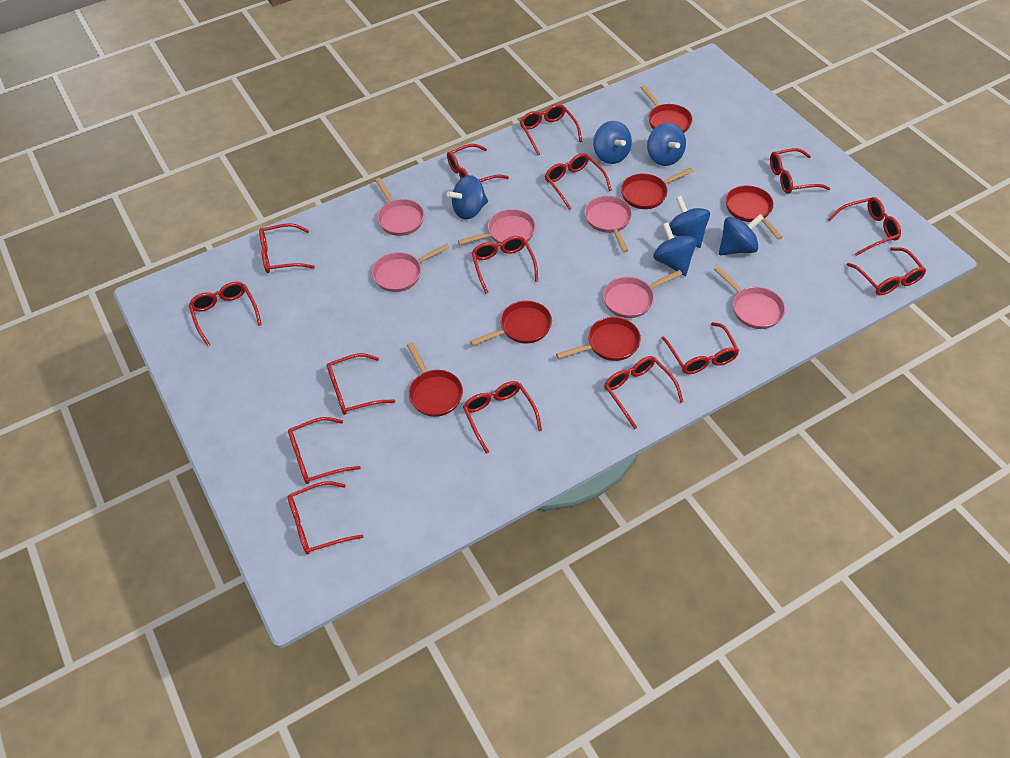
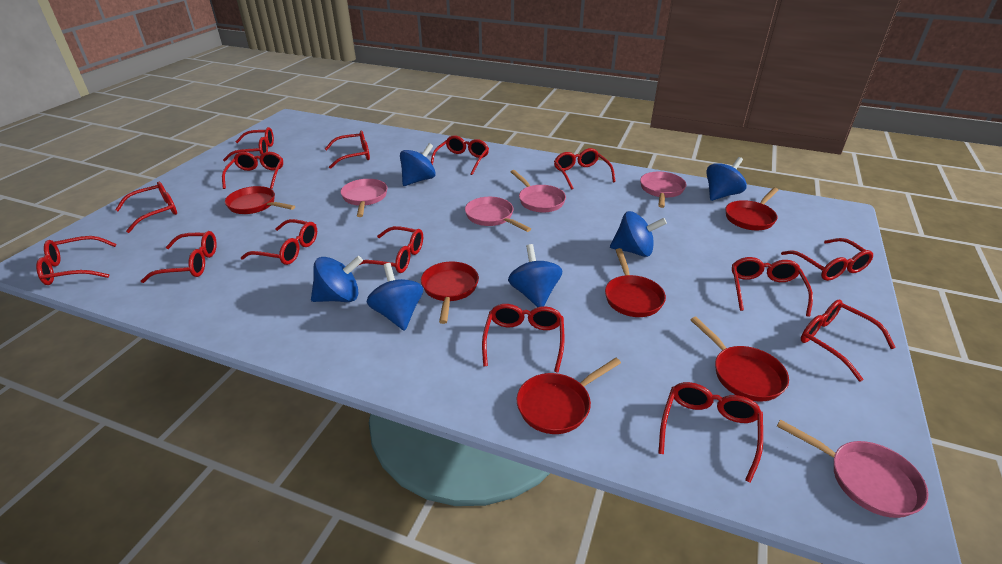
pink pan: 6 -> 5

